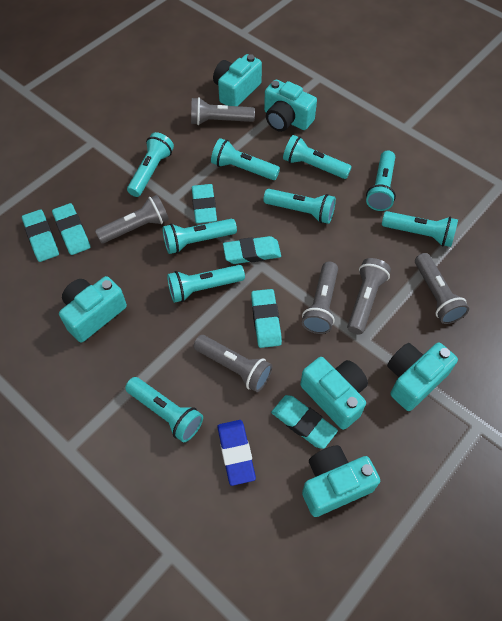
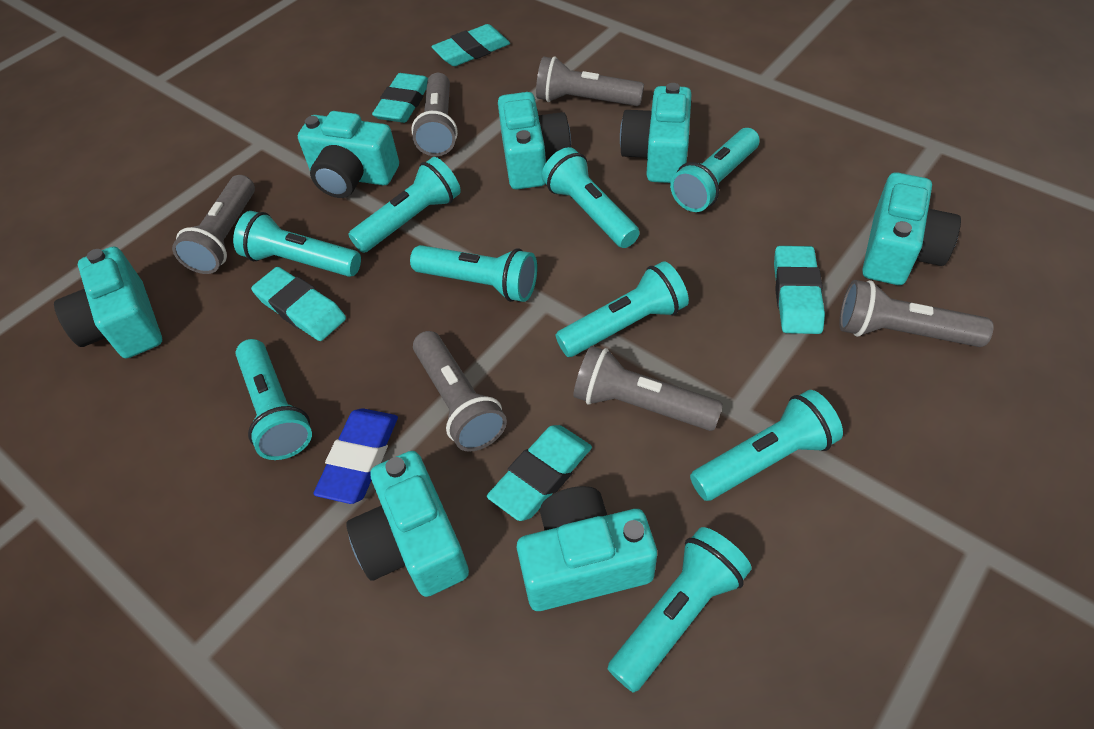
turquoise camera: 6 -> 7
turquoise eraser: 6 -> 5

